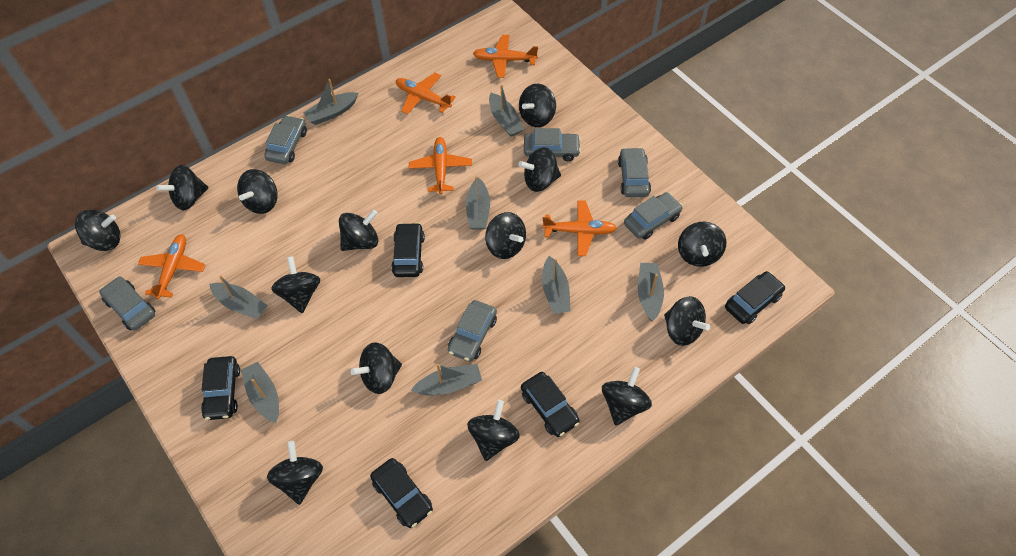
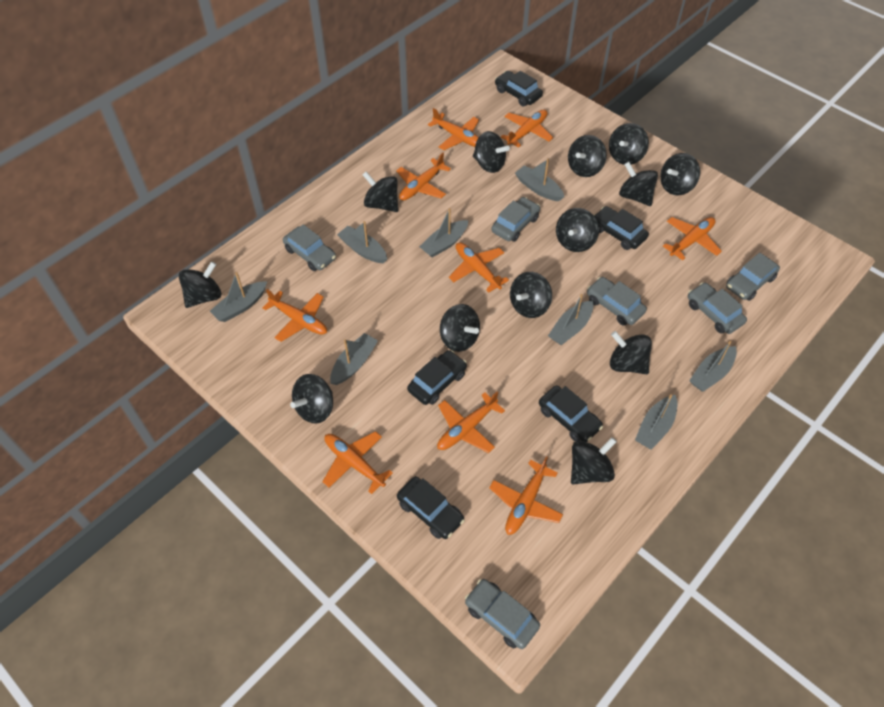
black spinning top: 14 -> 13
orange plane: 5 -> 9

